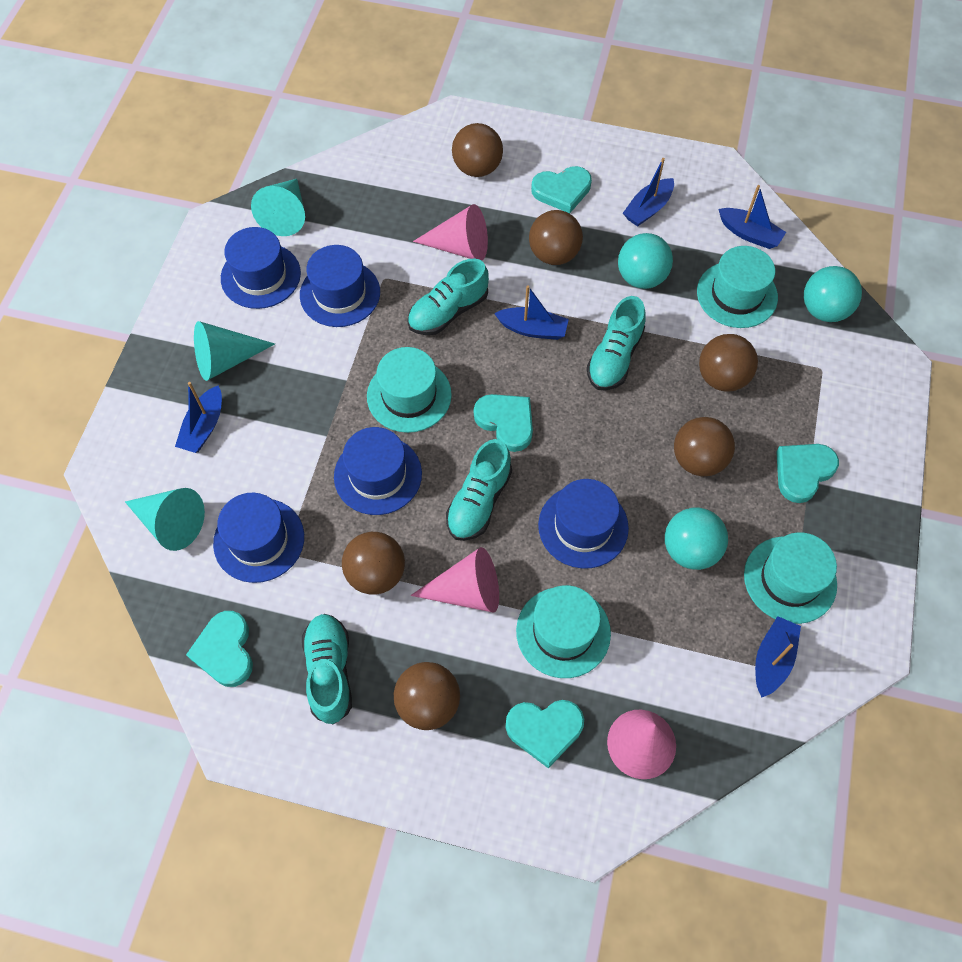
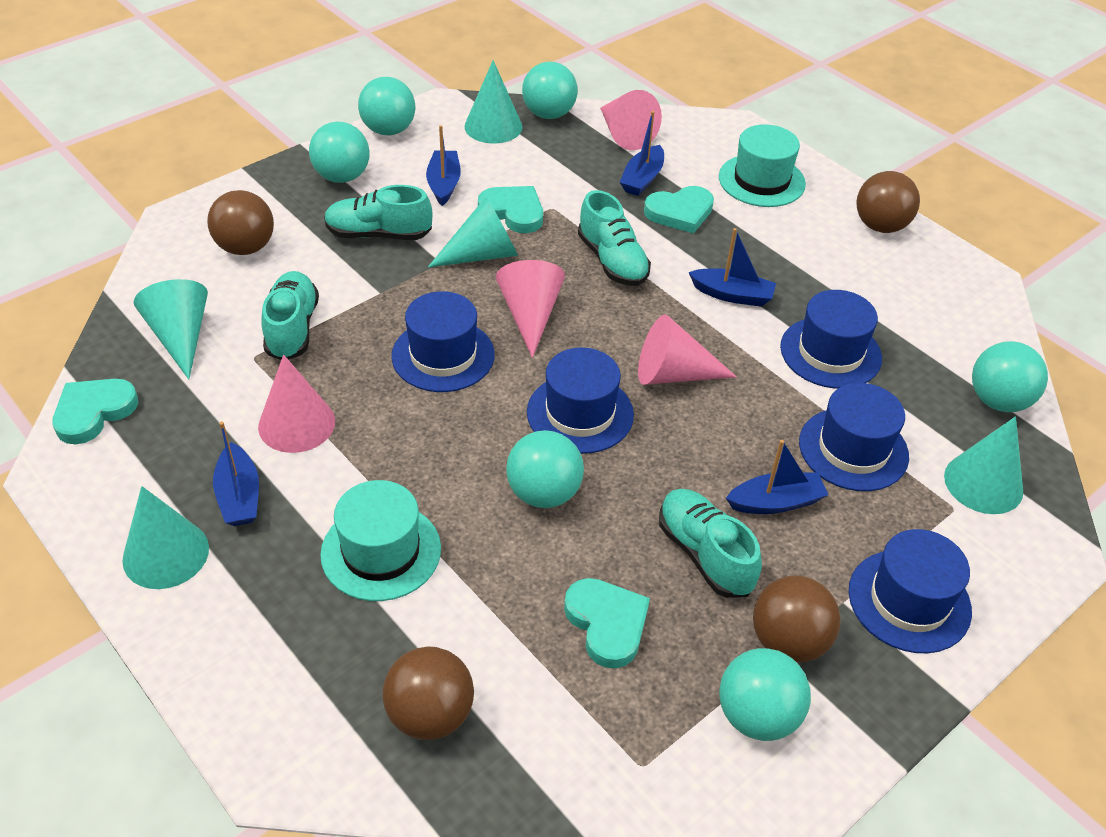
brown ball: 6 -> 4
pink cone: 3 -> 4
turquoise ball: 3 -> 6
turquoise cone: 3 -> 5
turquoise hat: 4 -> 2
turquoise heart: 5 -> 4

